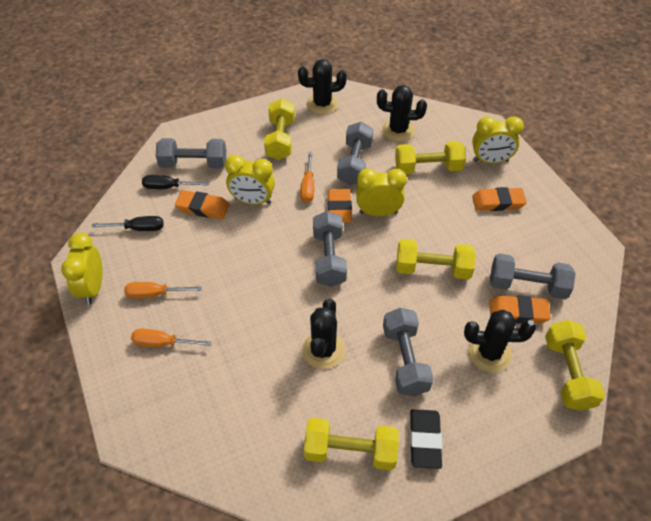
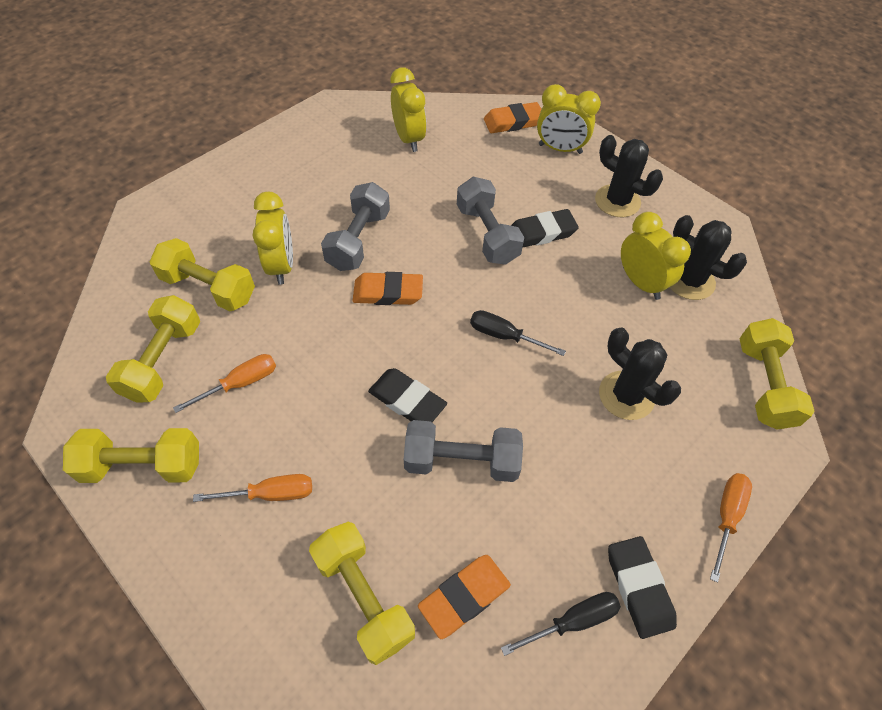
black cactus: 4 -> 3
black eraser: 1 -> 3
grey dumbbell: 5 -> 3
orange eraser: 4 -> 3

